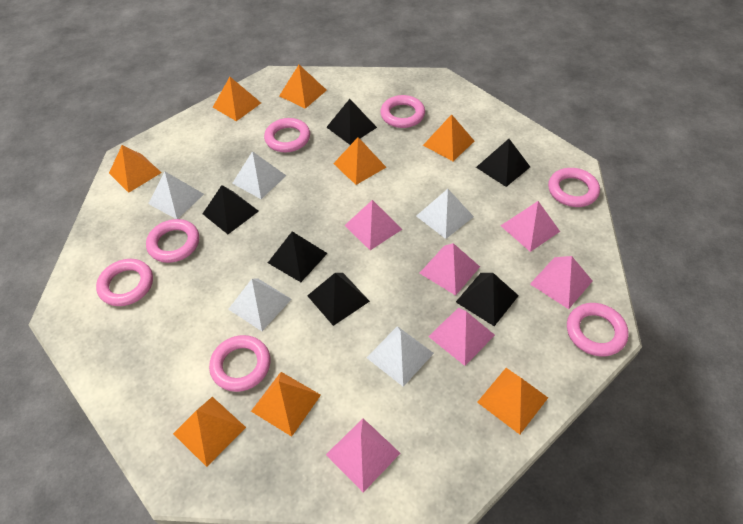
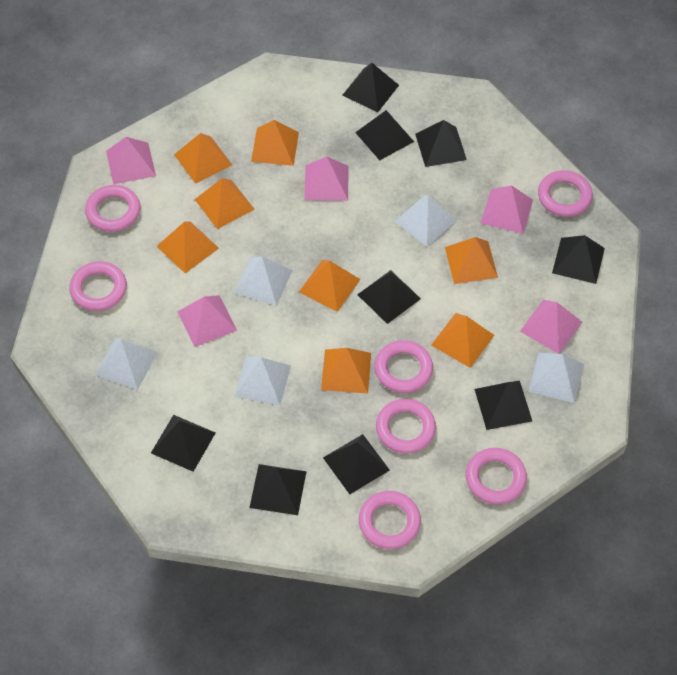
black pyramid: 6 -> 9
pink pyramid: 6 -> 5

